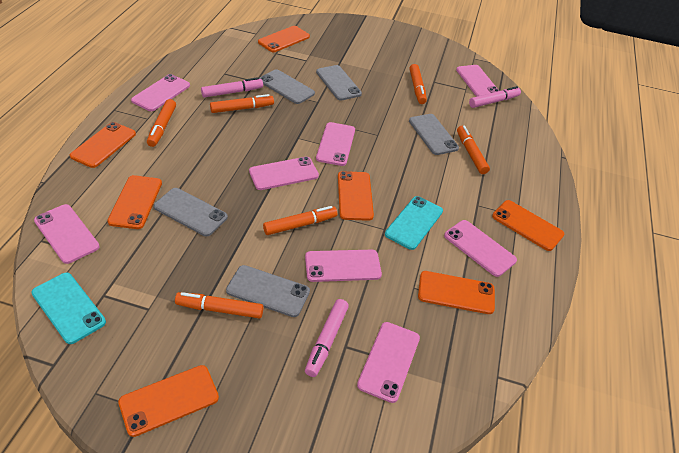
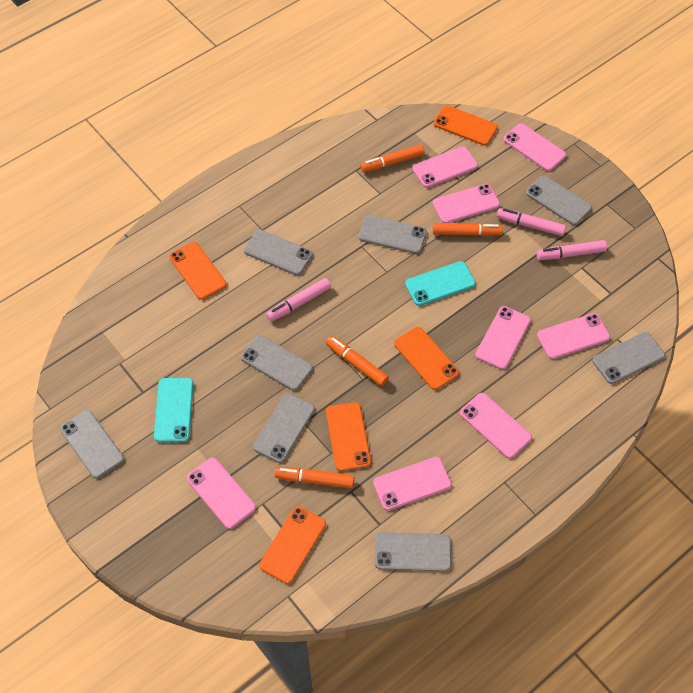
grey phone: 5 -> 8
orange marker: 6 -> 4
orange phone: 7 -> 5

